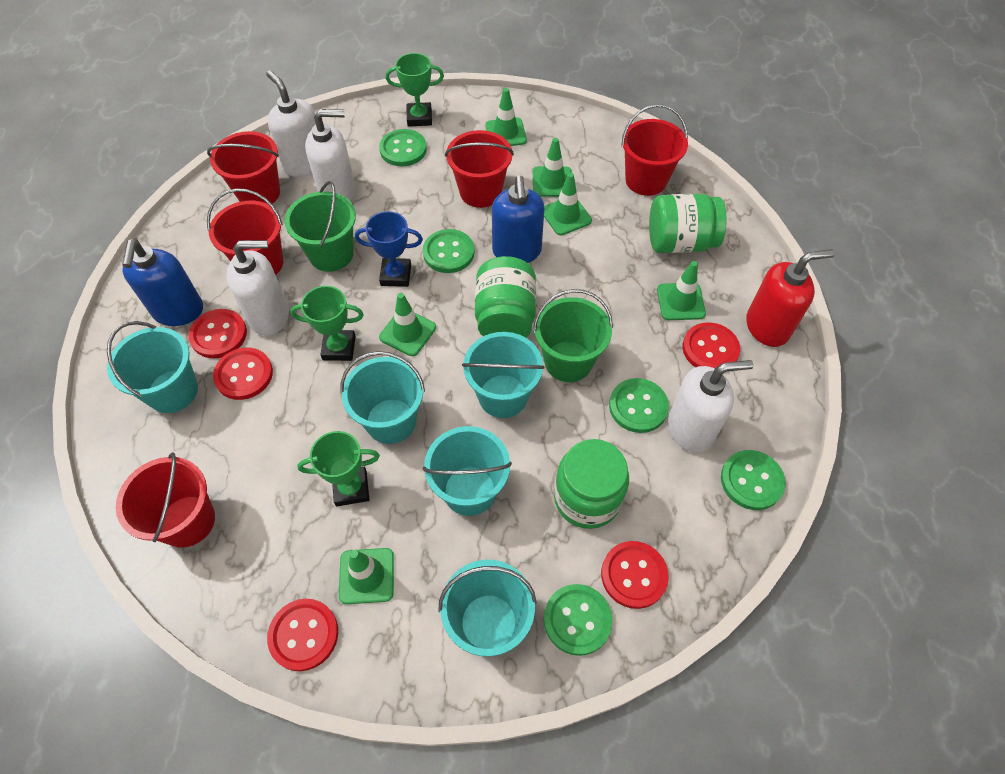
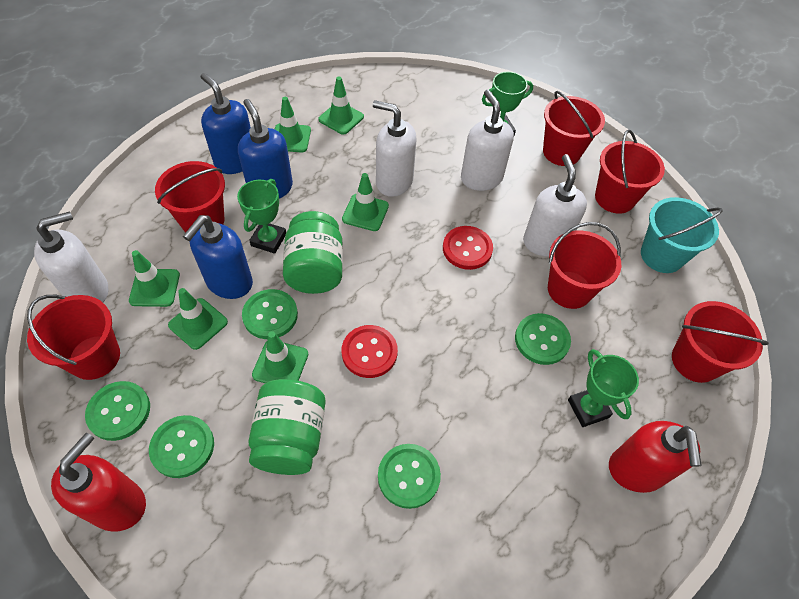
blue soap dispenser: 2 -> 3
blue trophy: 1 -> 0
green bucket: 2 -> 0
green jar: 3 -> 2
red bucket: 5 -> 6
red button: 5 -> 2
red soap dispenser: 1 -> 2
turquoise bucket: 5 -> 1

